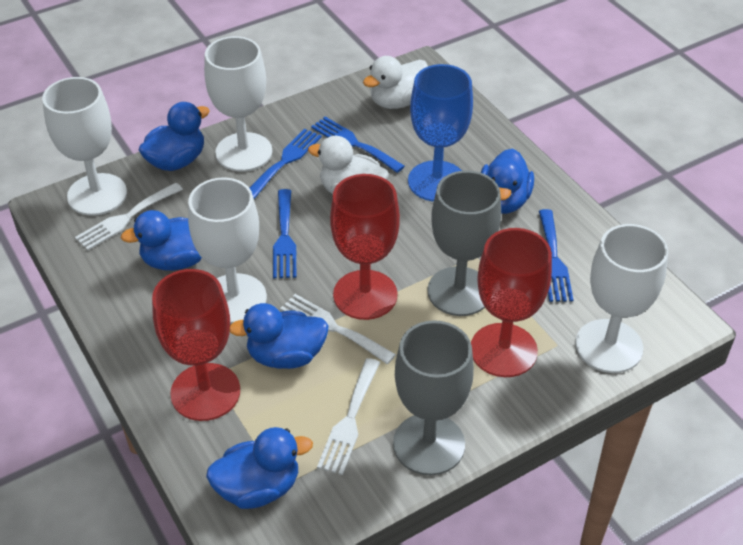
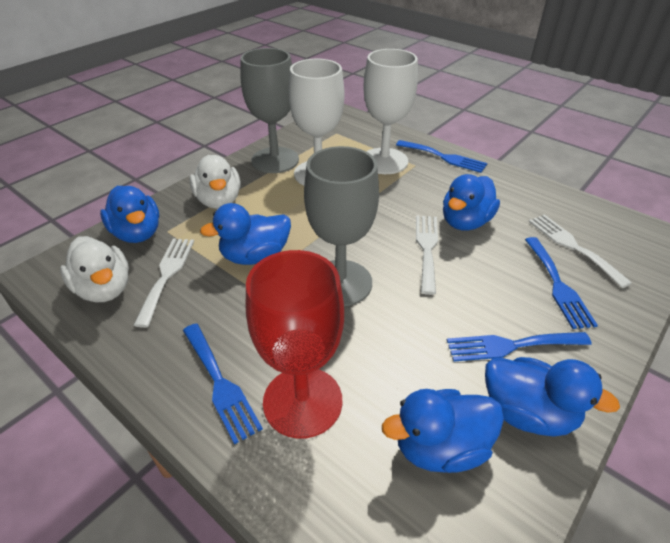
blue goblet: 1 -> 0
red goblet: 3 -> 1
white goblet: 4 -> 2

